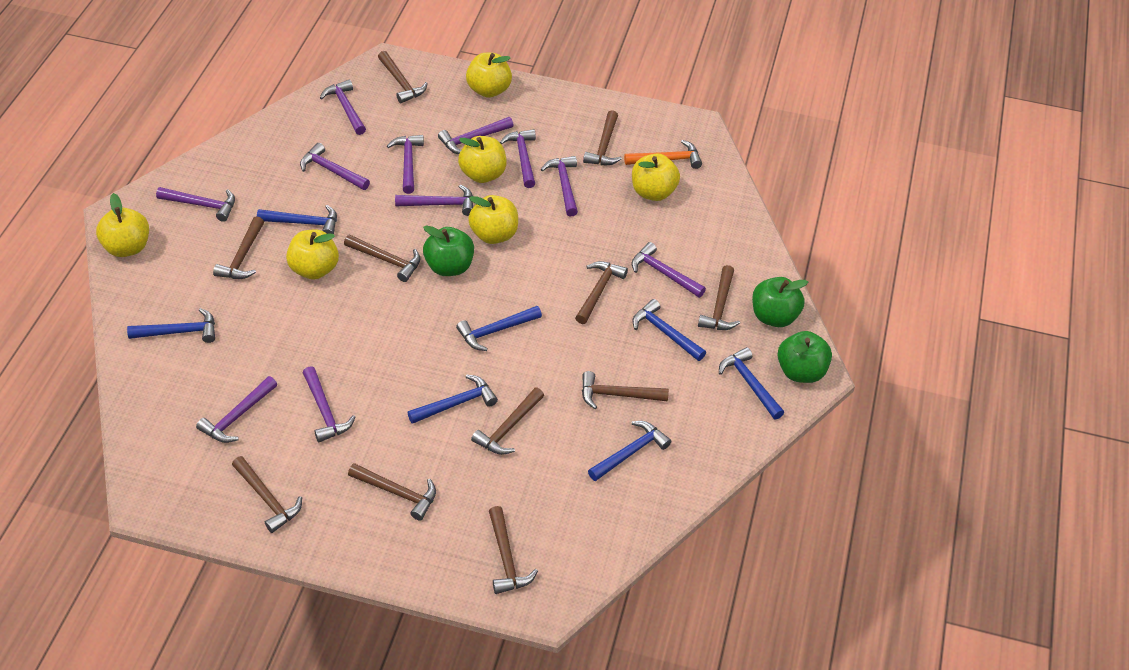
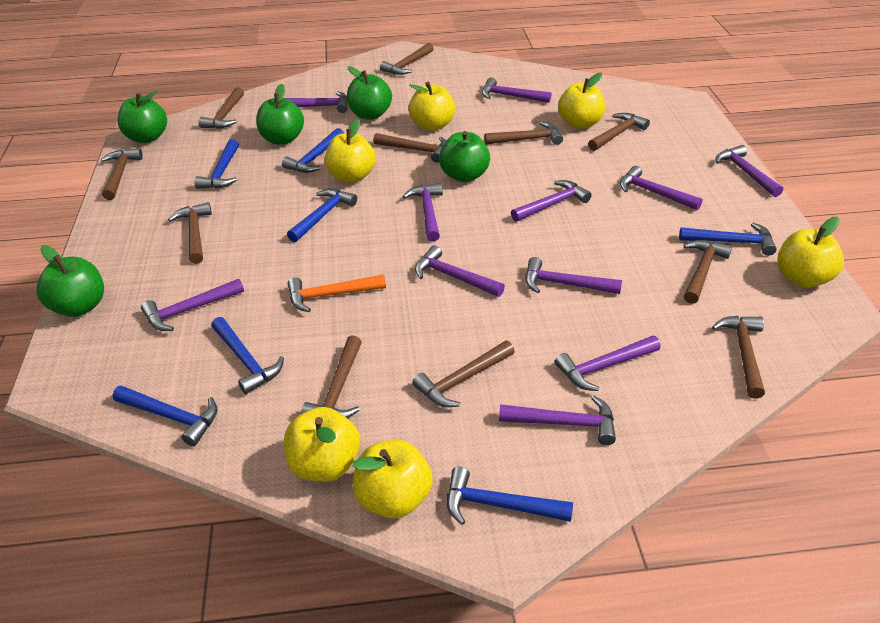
green apple: 3 -> 5

